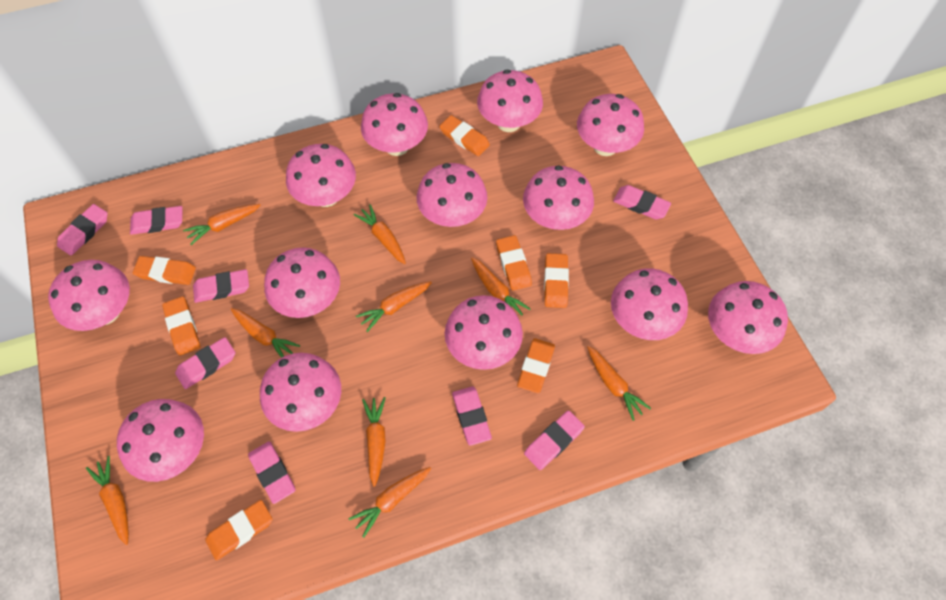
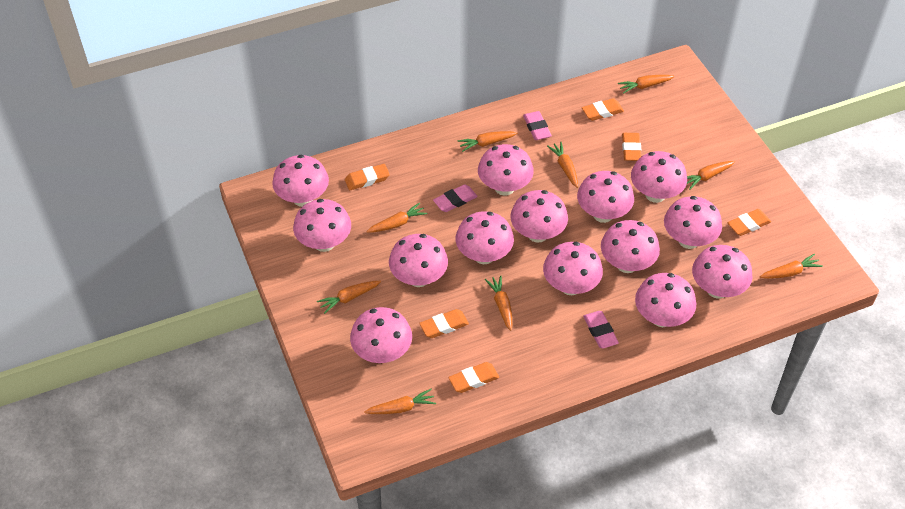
orange eraser: 7 -> 6
pink eraser: 8 -> 3
pink mushroom: 13 -> 14

